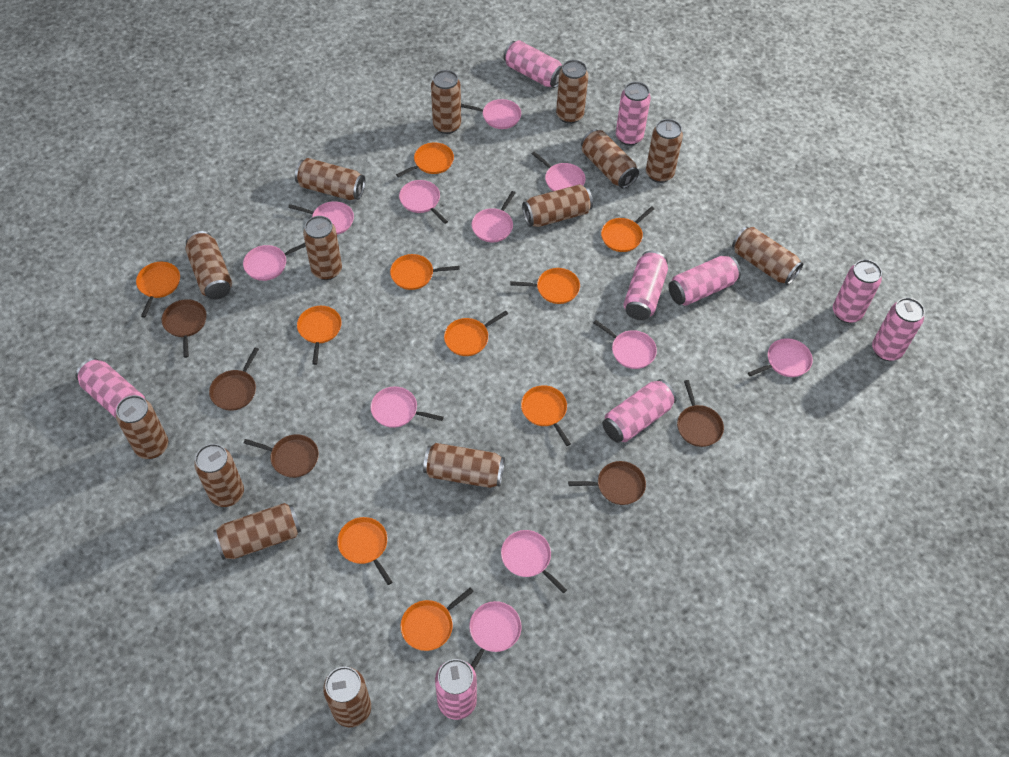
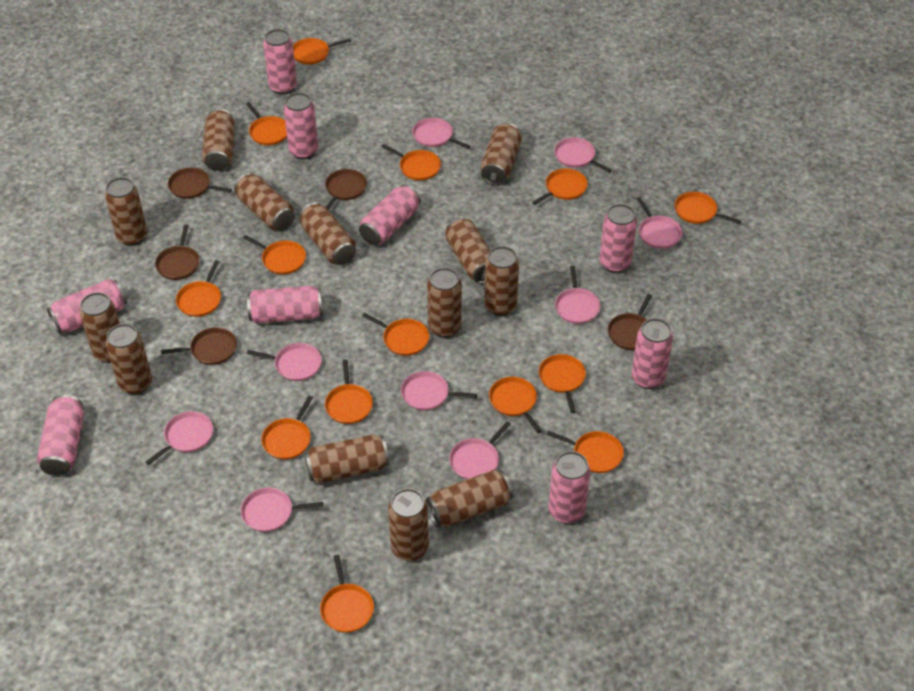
brown can: 14 -> 13
orange pan: 10 -> 14
pink pan: 11 -> 9

